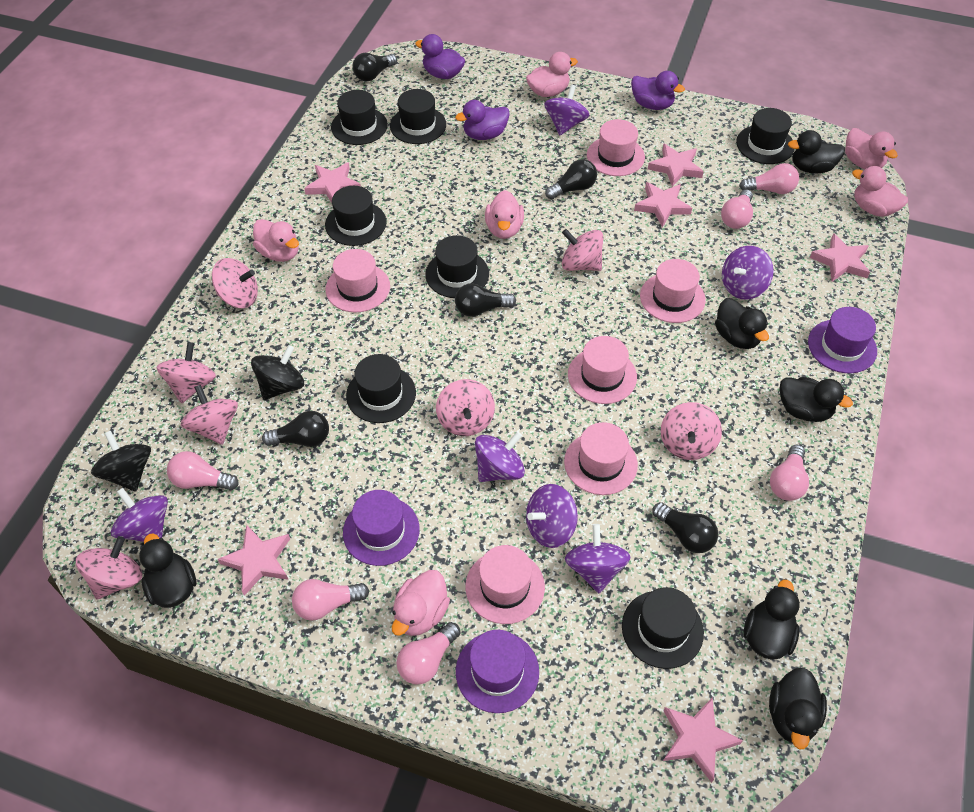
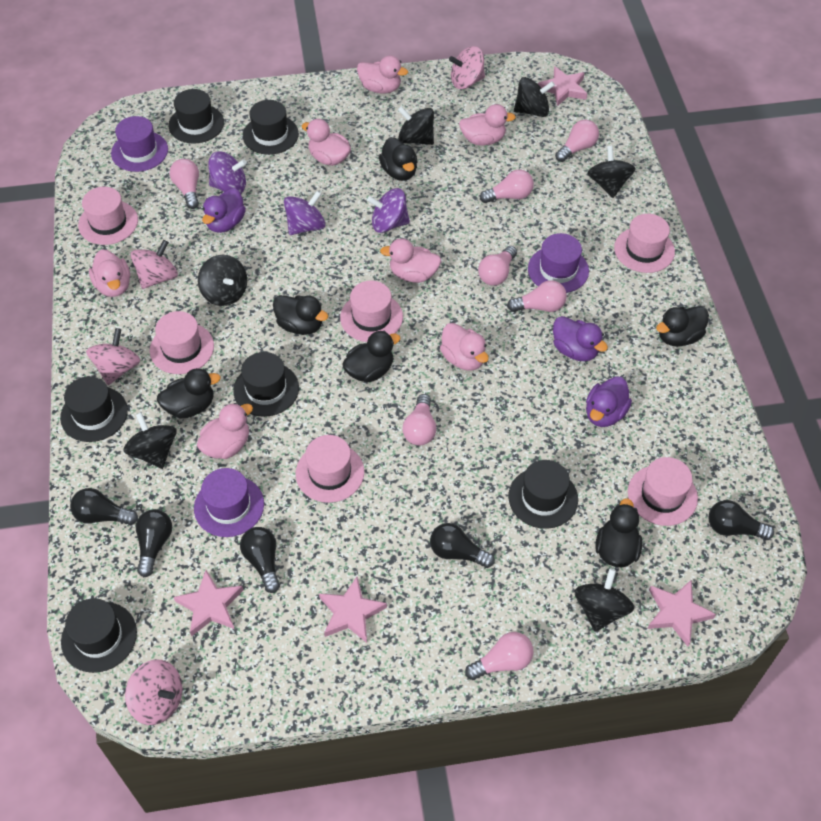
black hat: 7 -> 6
black spinning top: 2 -> 6
pink duck: 6 -> 7
pink light bulb: 6 -> 7
pink spinning top: 7 -> 4
pink star: 6 -> 4
purple spinning top: 6 -> 3

